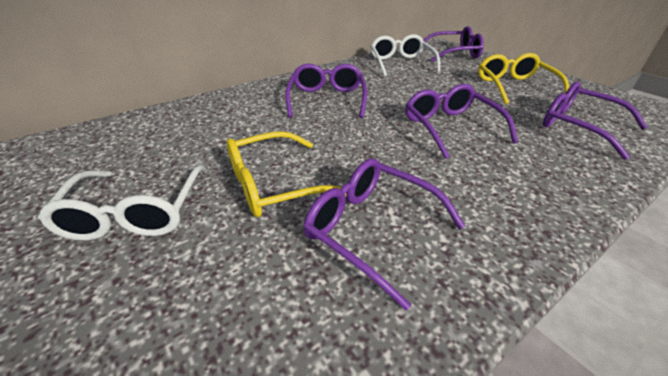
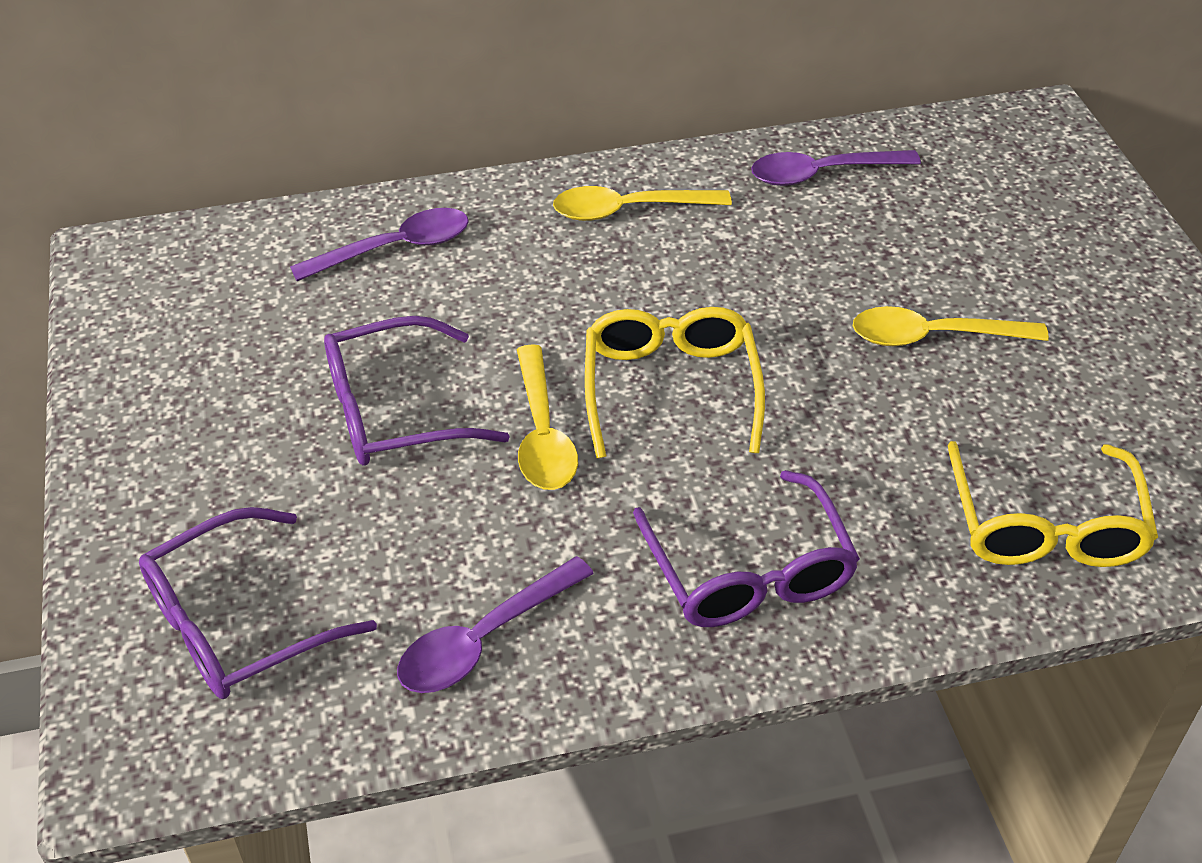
purple glasses: 5 -> 3
purple spoon: 0 -> 3
white glasses: 2 -> 0
yellow spoon: 0 -> 3

